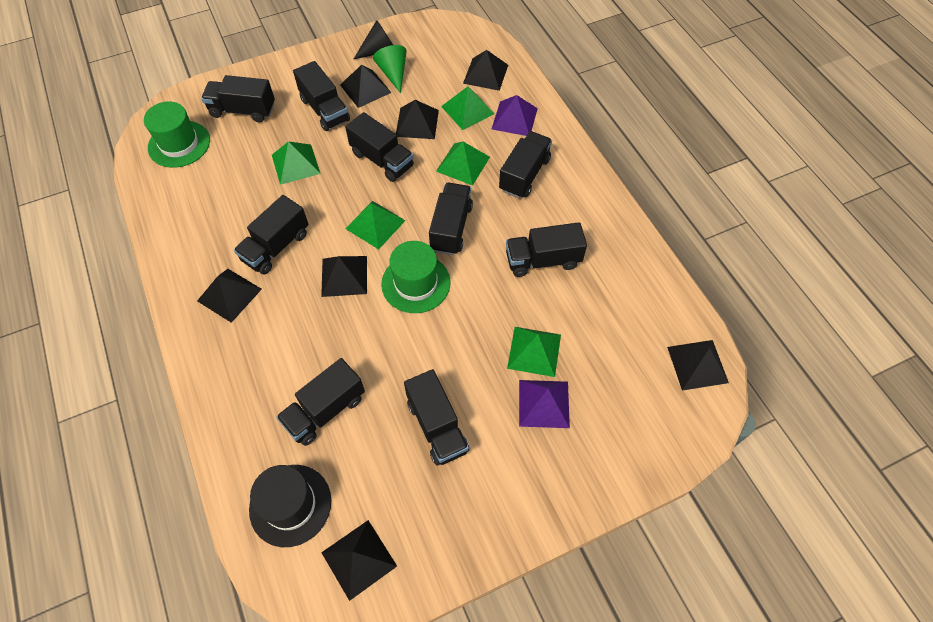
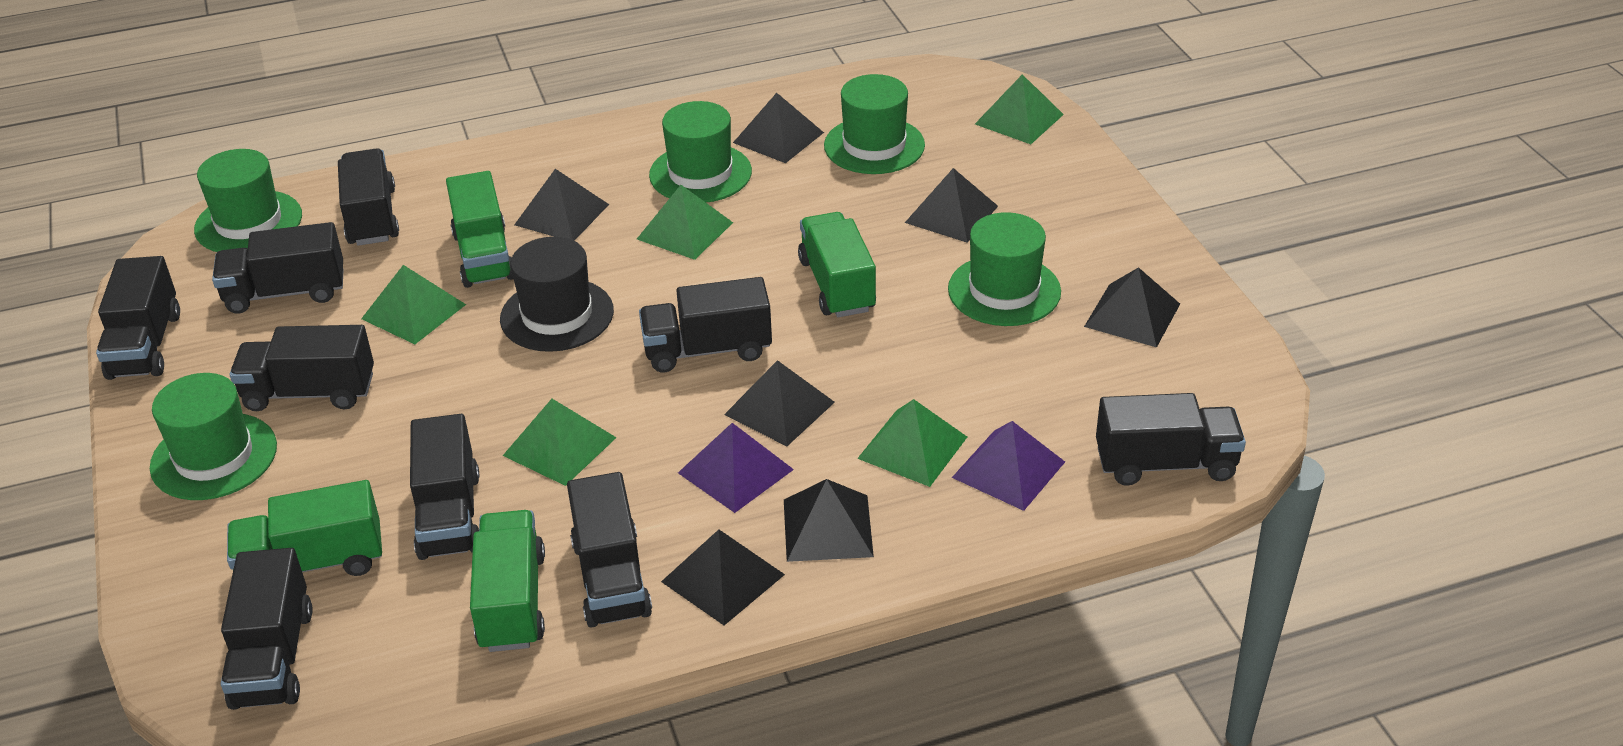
black cone: 1 -> 0
green cone: 1 -> 0
green hat: 2 -> 5
green truck: 0 -> 4

